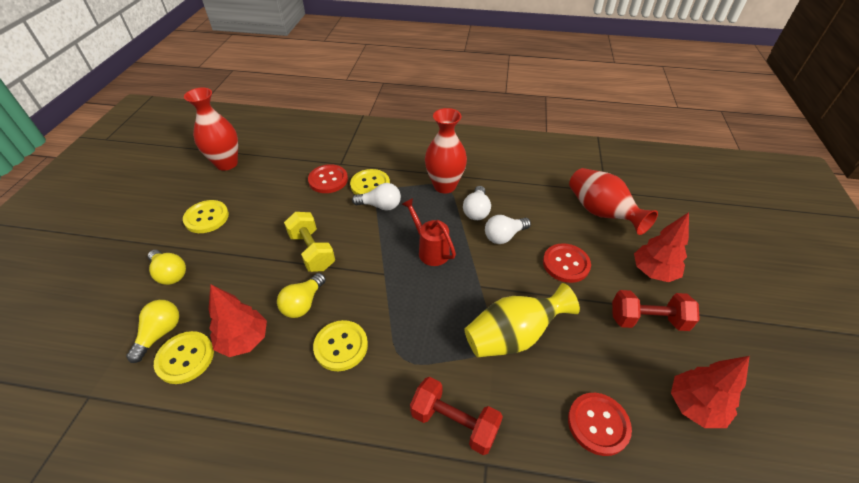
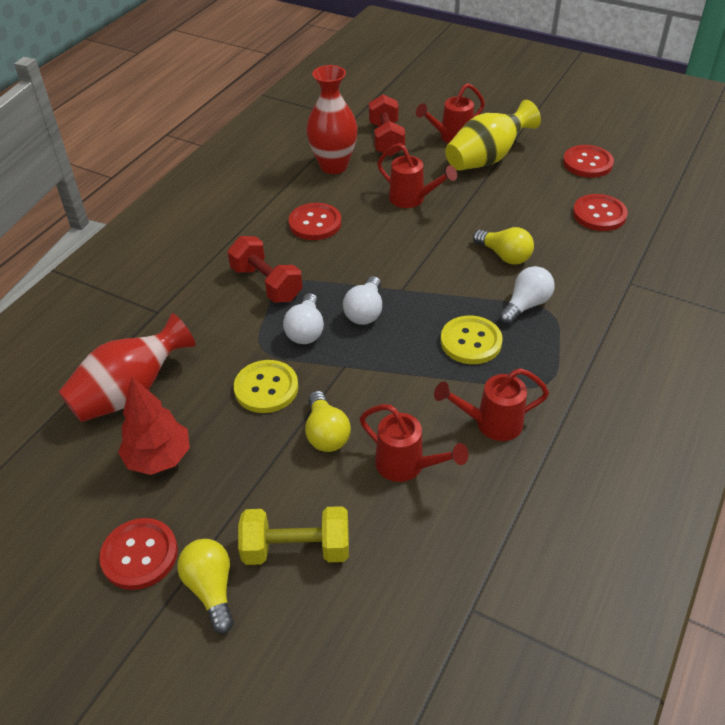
red button: 3 -> 4
red tree: 3 -> 1
red vase: 3 -> 2
red watering can: 1 -> 4
yellow button: 4 -> 2

